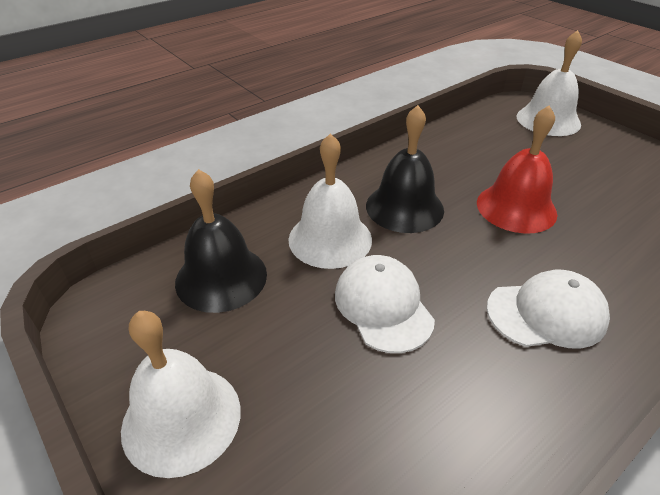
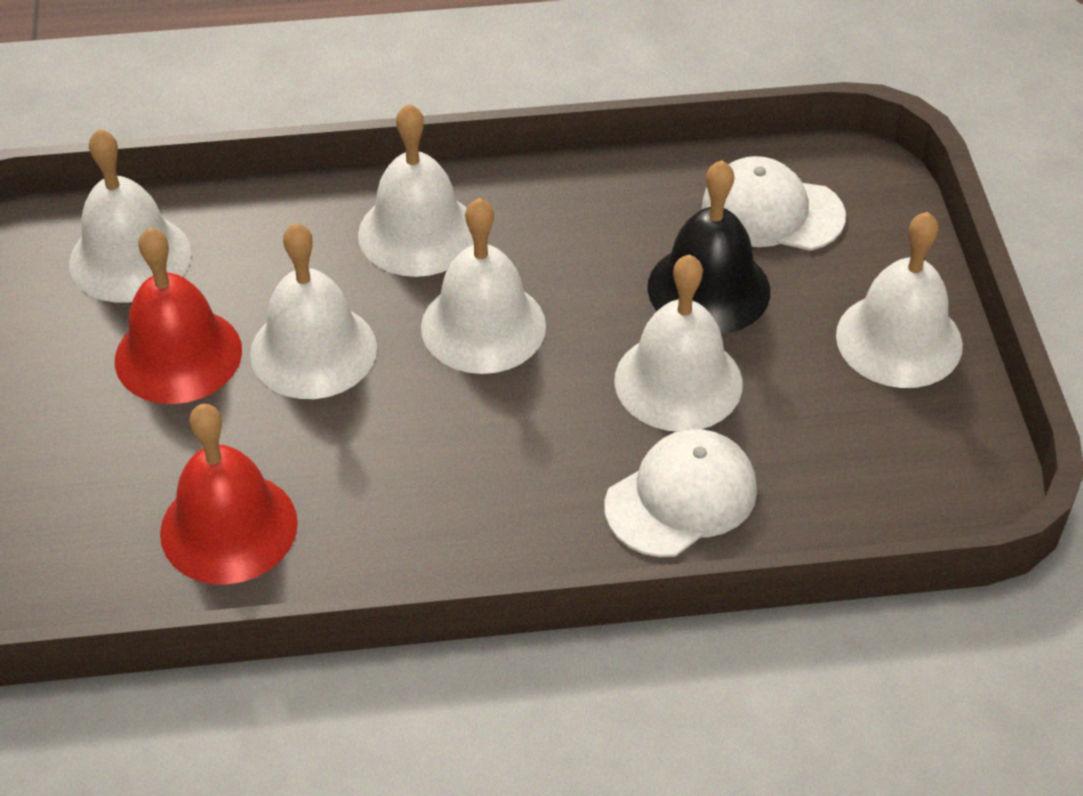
black bell: 2 -> 1
red bell: 1 -> 2
white bell: 3 -> 6

